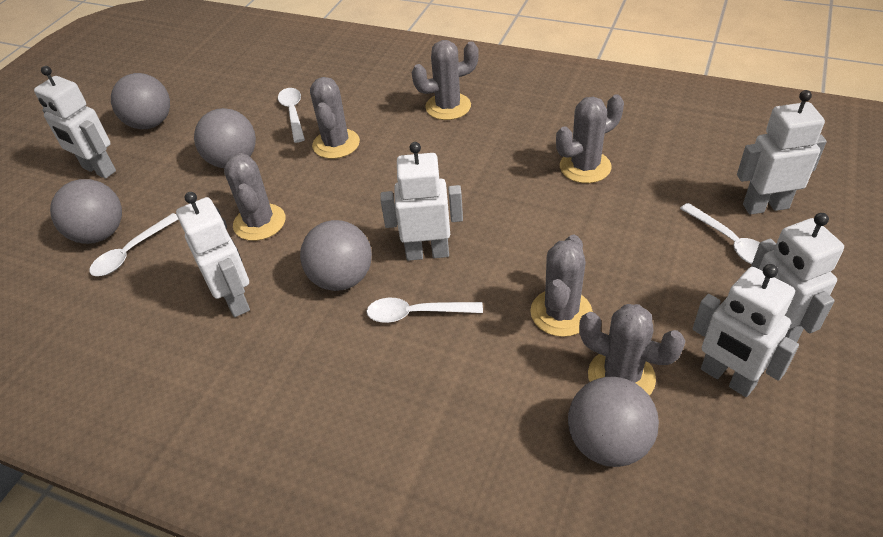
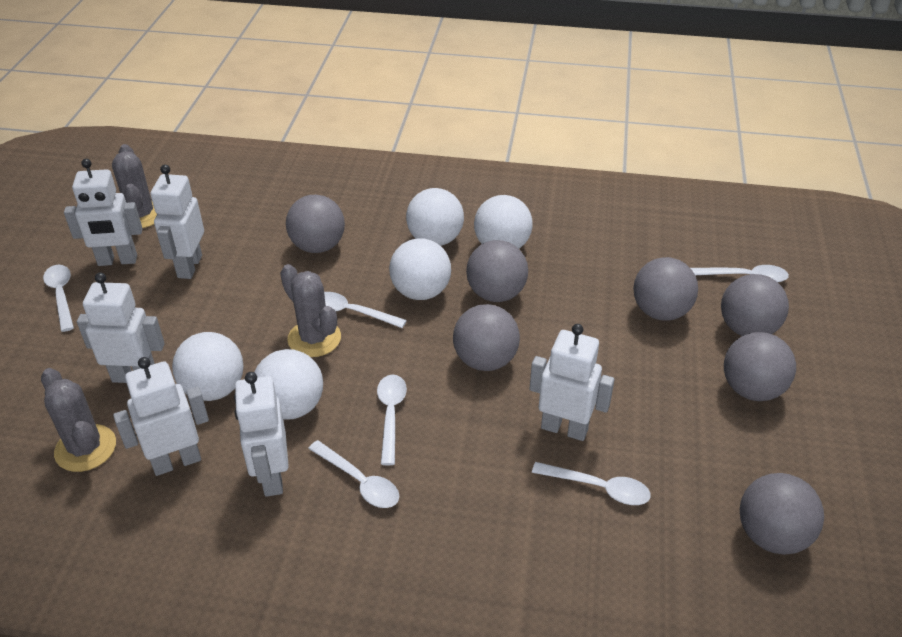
grey ball: 5 -> 7
grey cactus: 6 -> 3
white ball: 0 -> 5
white spoon: 4 -> 6

